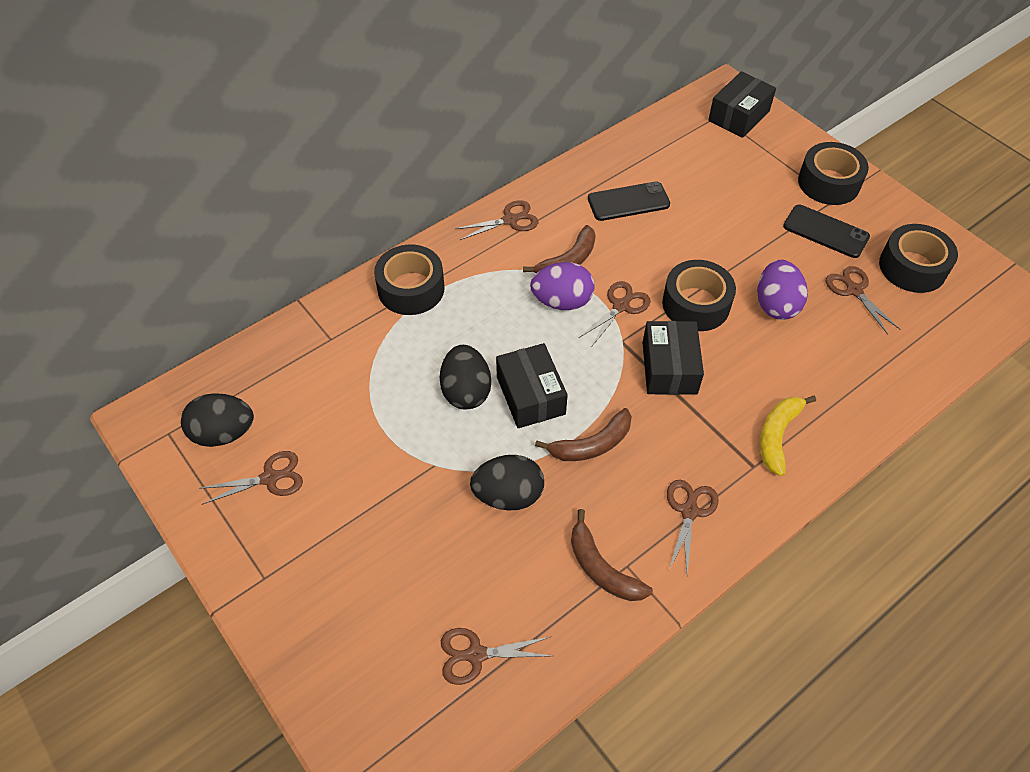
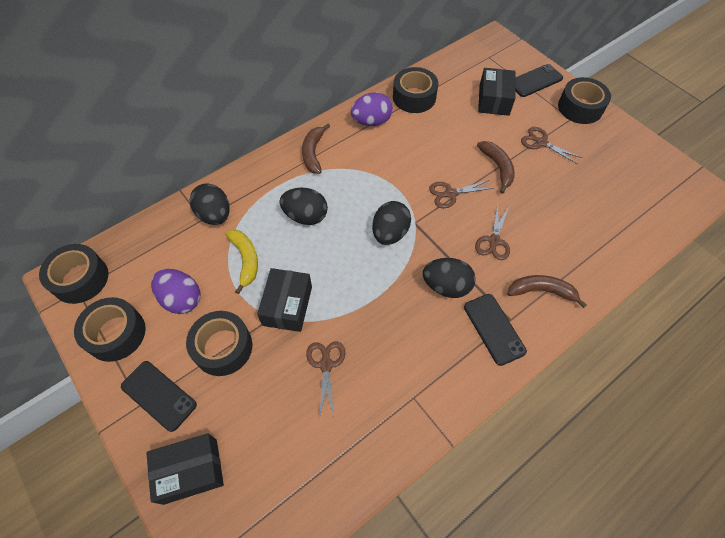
black egg: 3 -> 4
black phone: 2 -> 3
black tape: 4 -> 5
brown scissors: 6 -> 4

